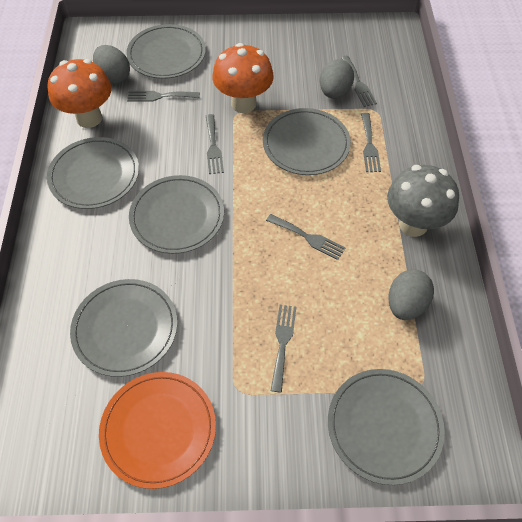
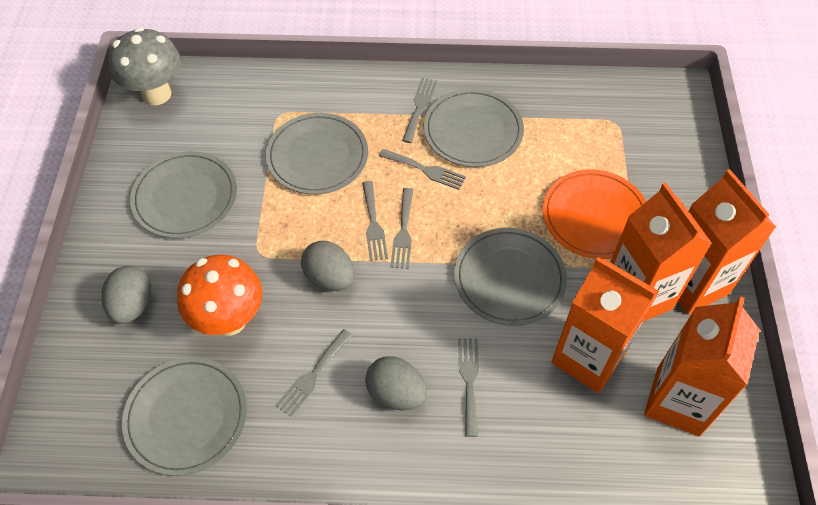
grey plate: 6 -> 5
orange carton: 0 -> 4
orange mushroom: 2 -> 1

